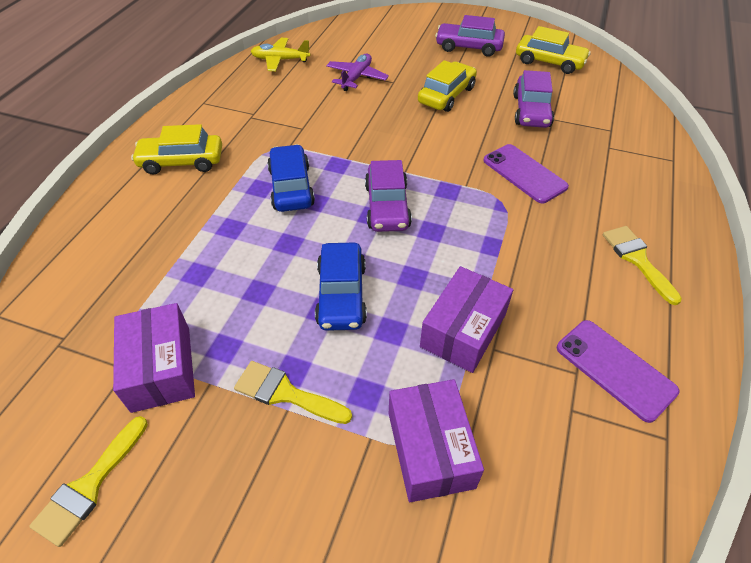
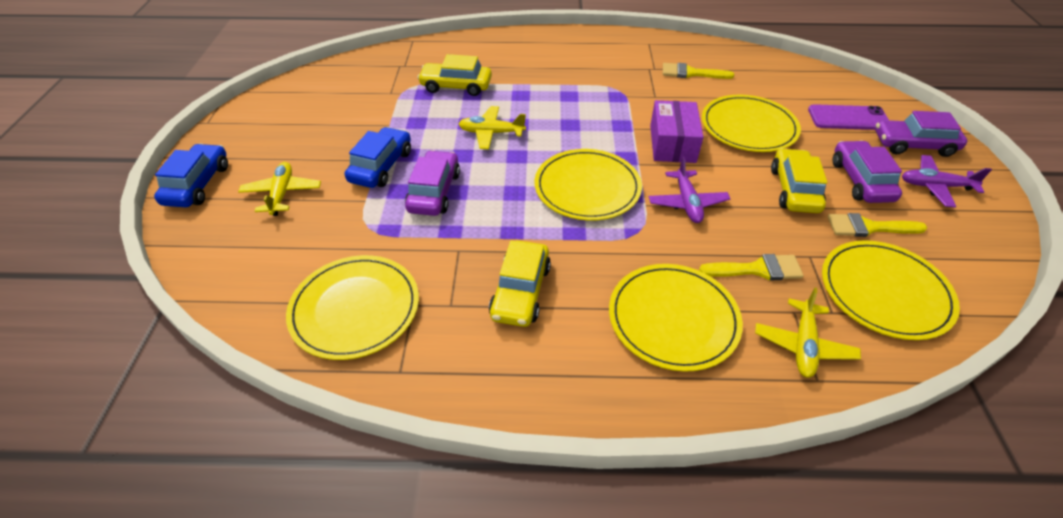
purple box: 3 -> 1
purple phone: 2 -> 1
purple plane: 1 -> 2
yellow plane: 1 -> 3
yellow plate: 0 -> 5

